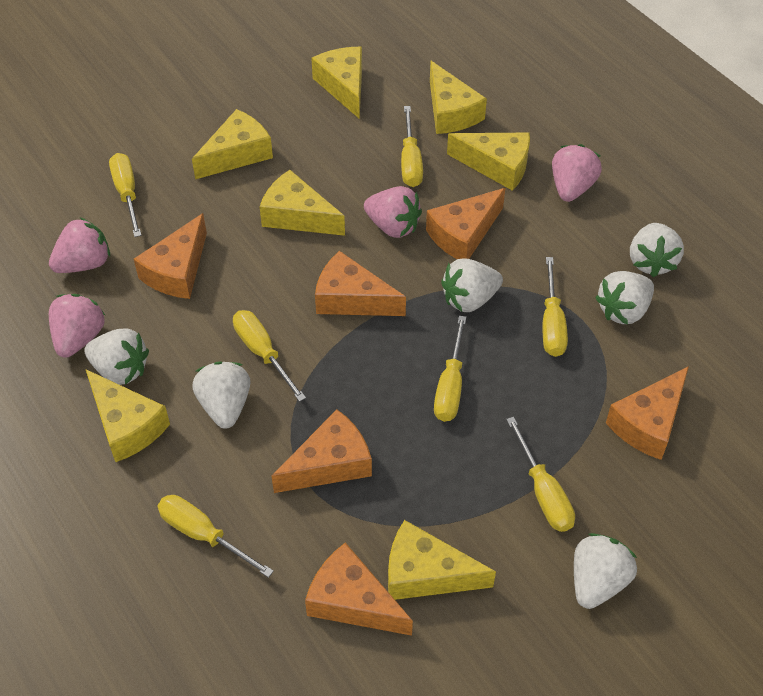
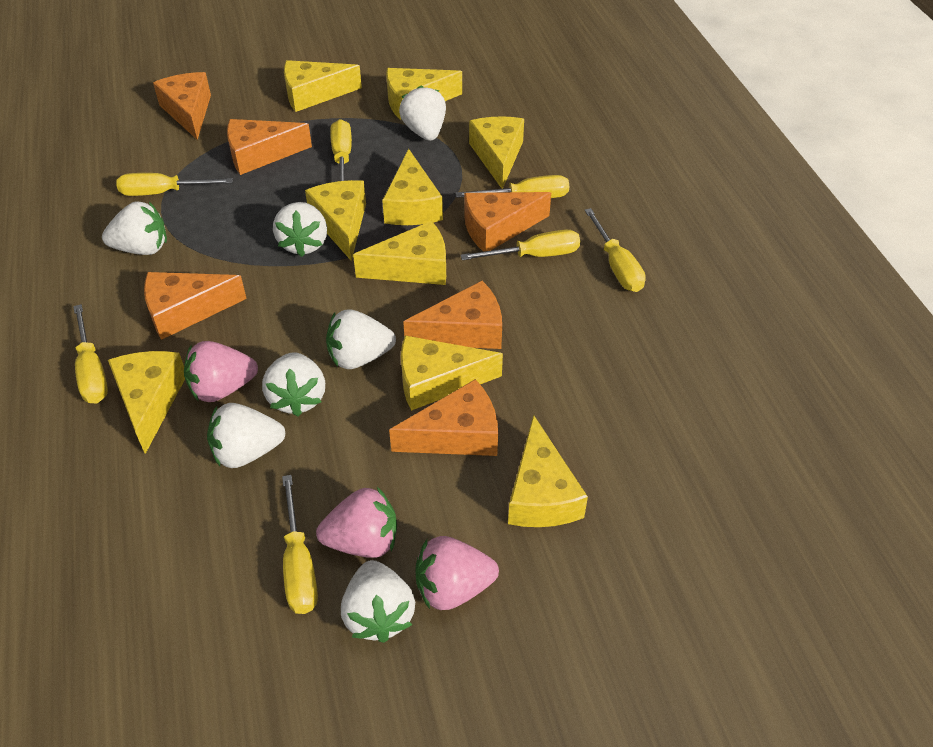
pink strawberry: 4 -> 3
white strawberry: 6 -> 7
yellow cheese: 7 -> 9

